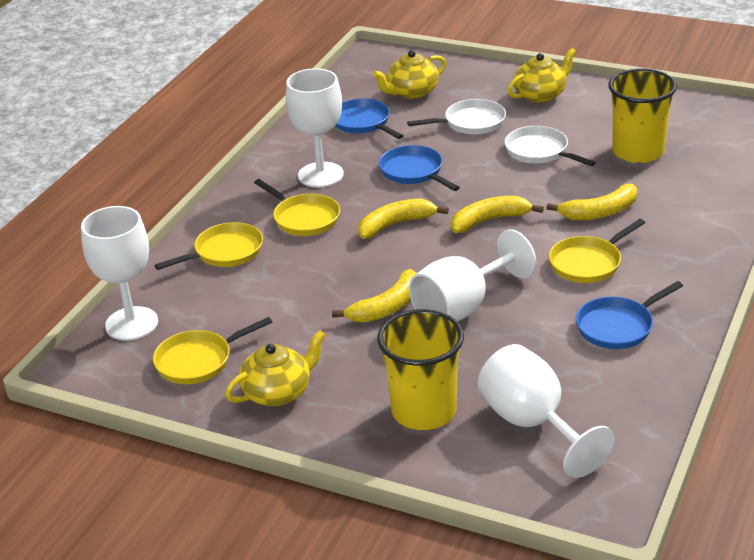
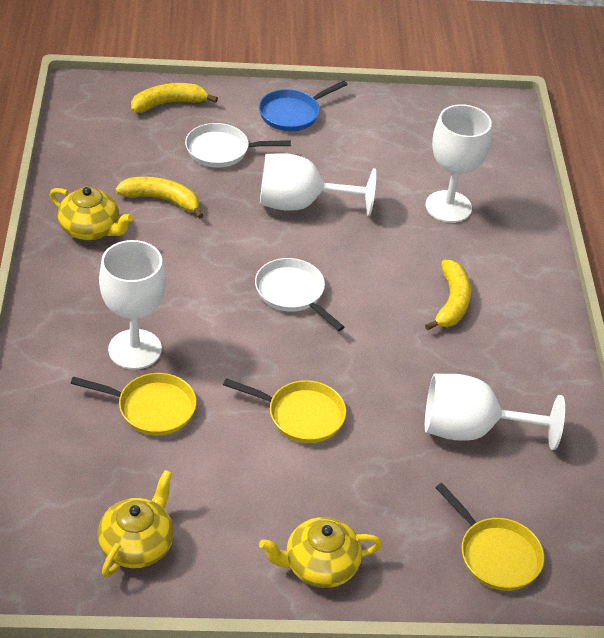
blue pan: 3 -> 1
yellow banana: 4 -> 3
yellow cup: 2 -> 0
yellow pan: 4 -> 3

